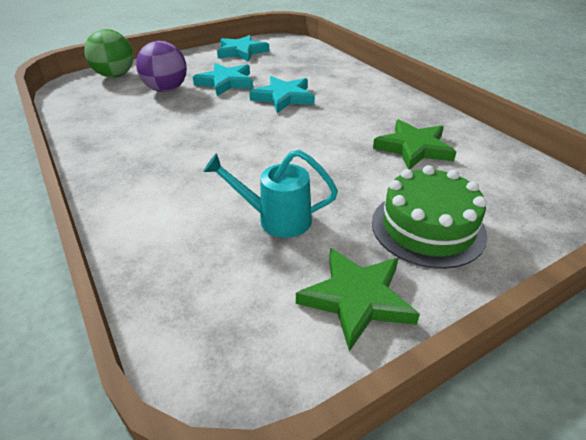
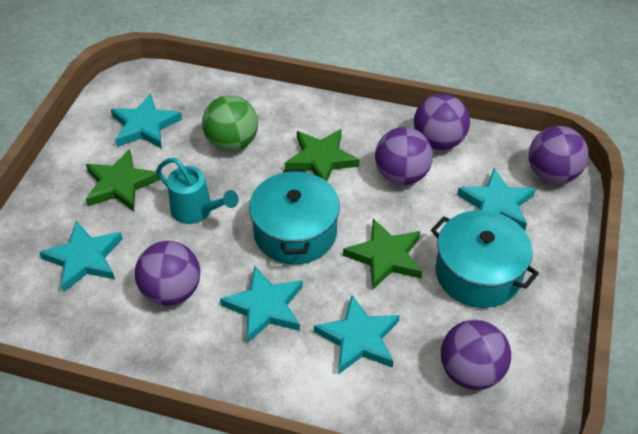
green cake: 1 -> 0
green star: 2 -> 3
purple ball: 1 -> 5
turquoise pot: 0 -> 2
turquoise star: 3 -> 5

